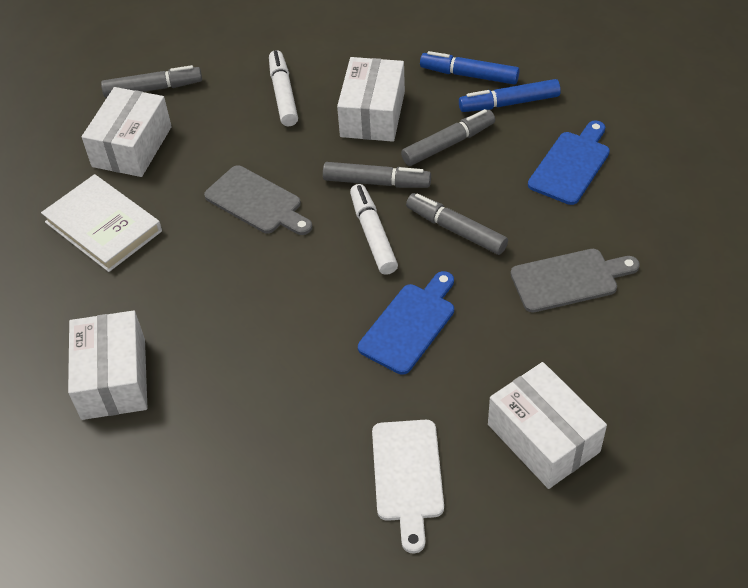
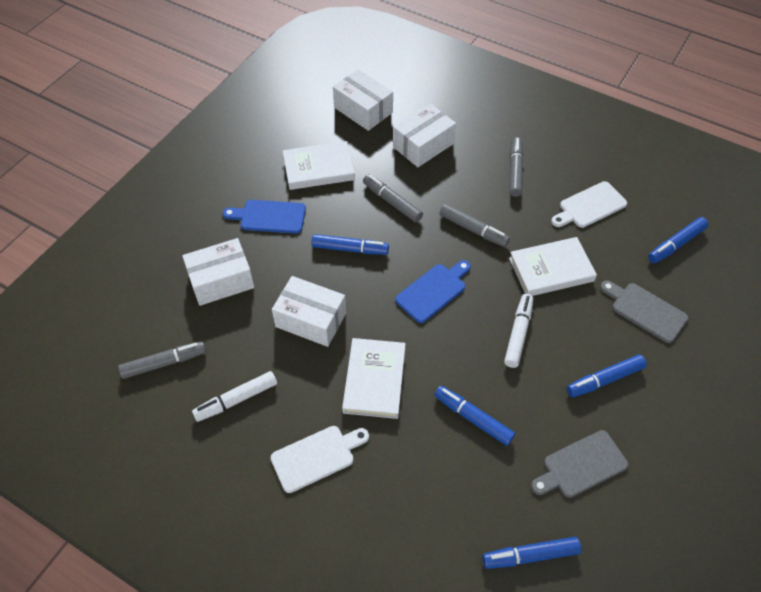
blue marker: 2 -> 5
white book: 1 -> 3
white cutting board: 1 -> 2

